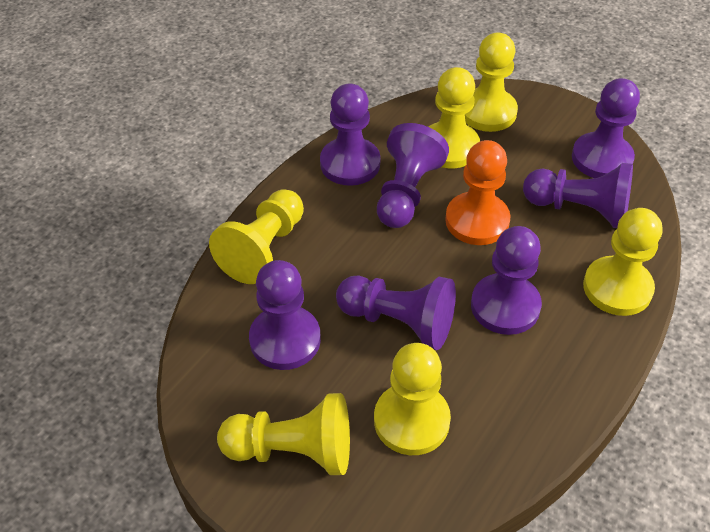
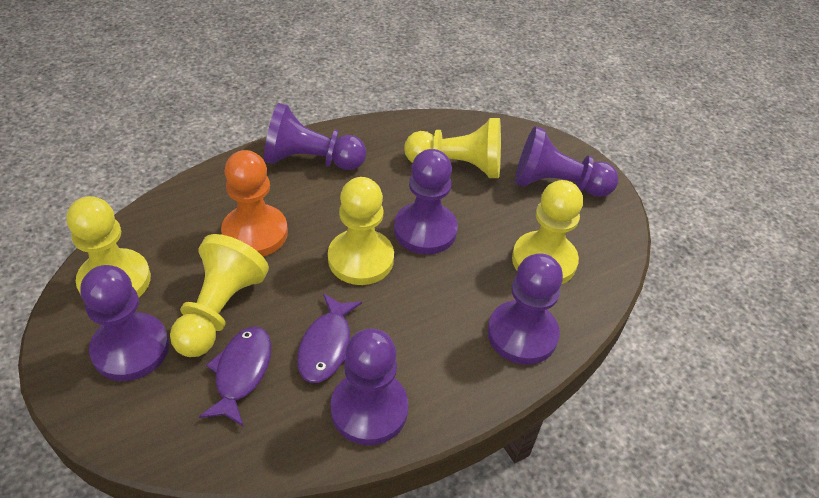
purple fish: 0 -> 2
purple pawn: 7 -> 6
yellow pawn: 6 -> 5

